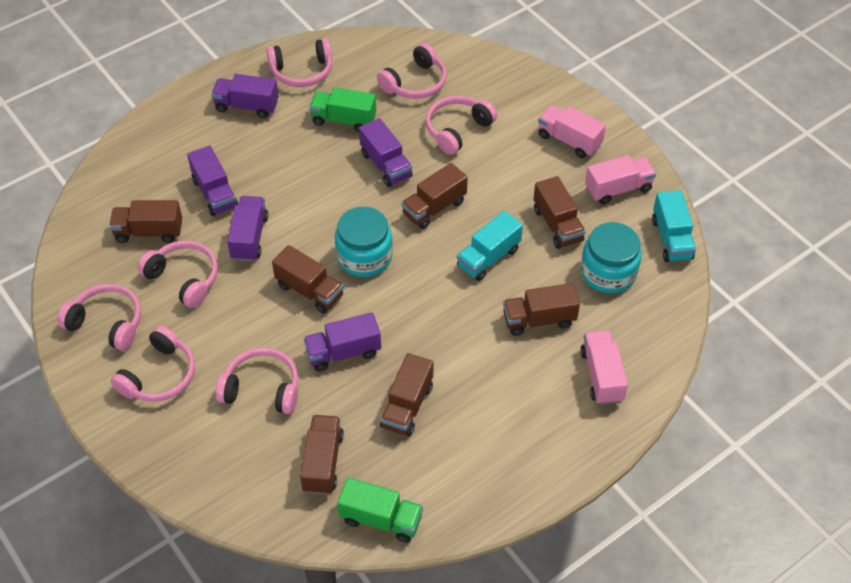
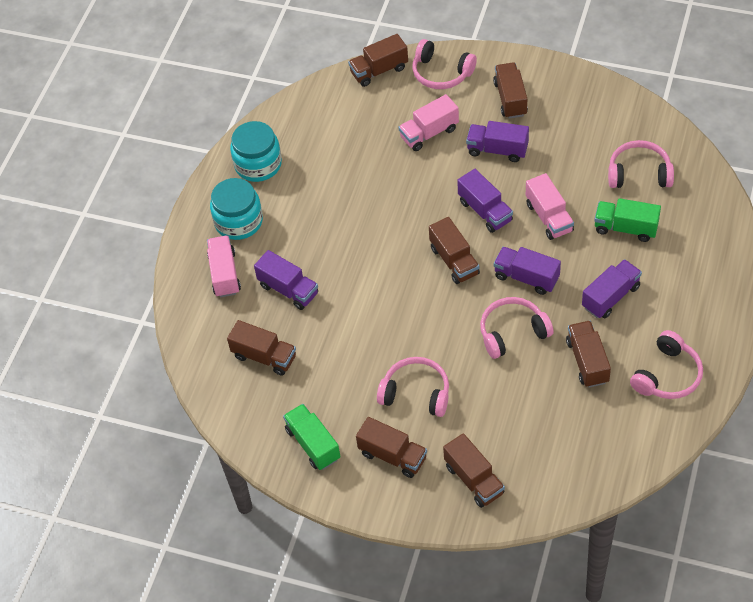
pink headphones: 7 -> 5
turquoise truck: 2 -> 0

